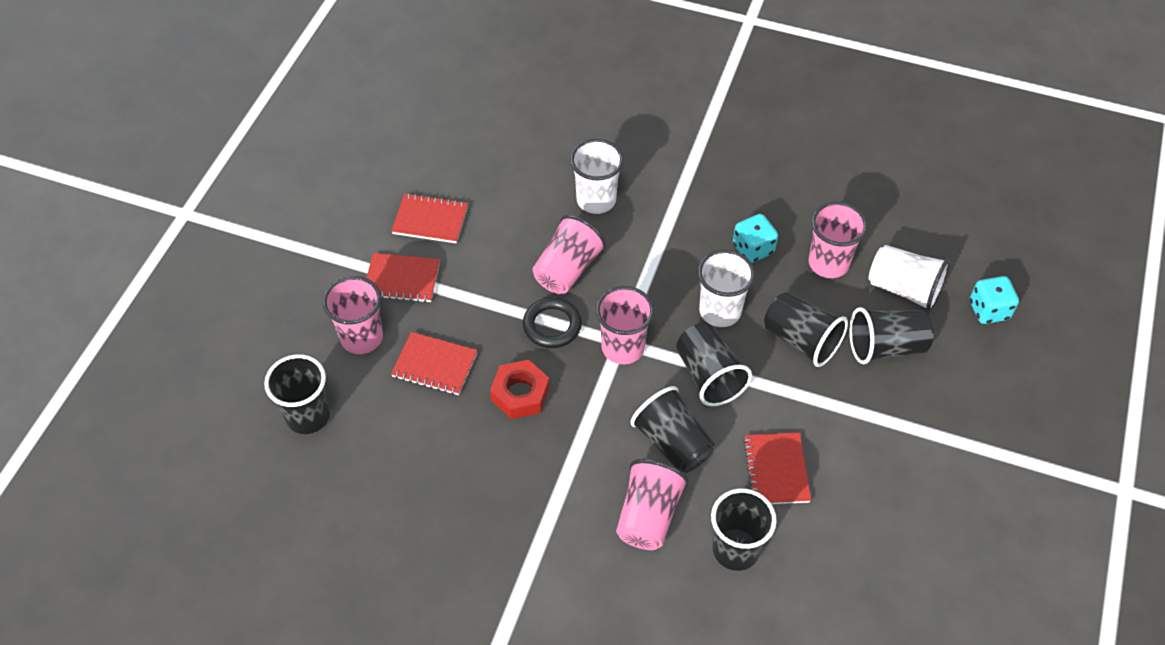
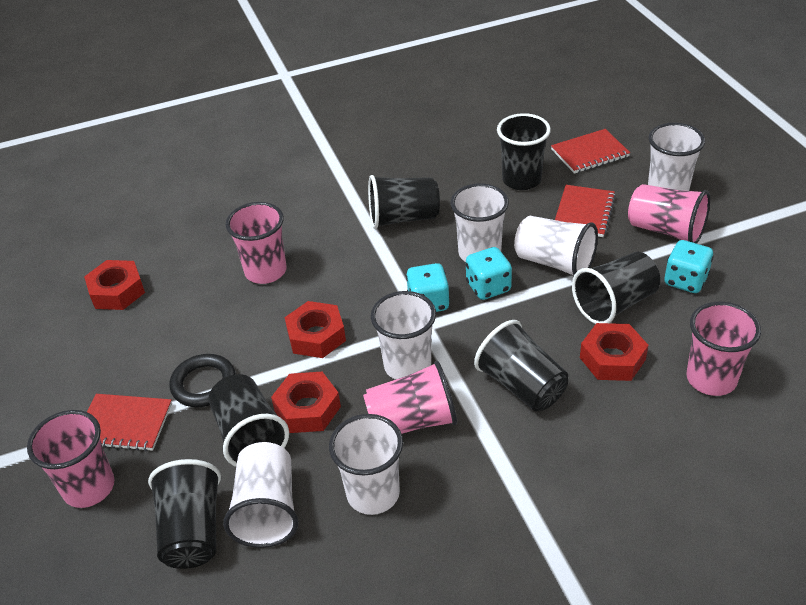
red notebook: 4 -> 3
red nut: 1 -> 4
turquoise dice: 2 -> 3
white cup: 3 -> 6

